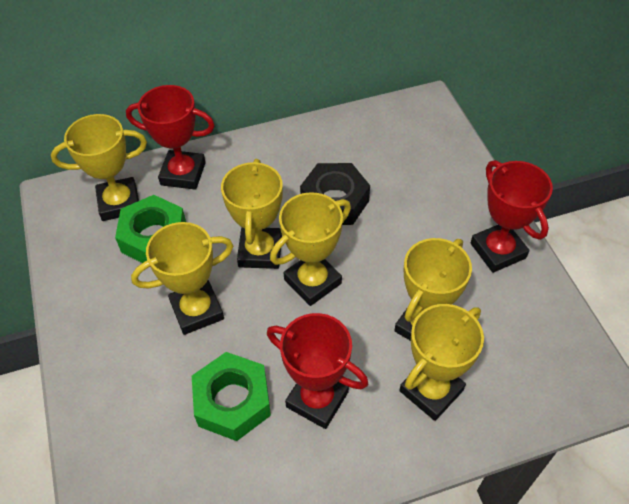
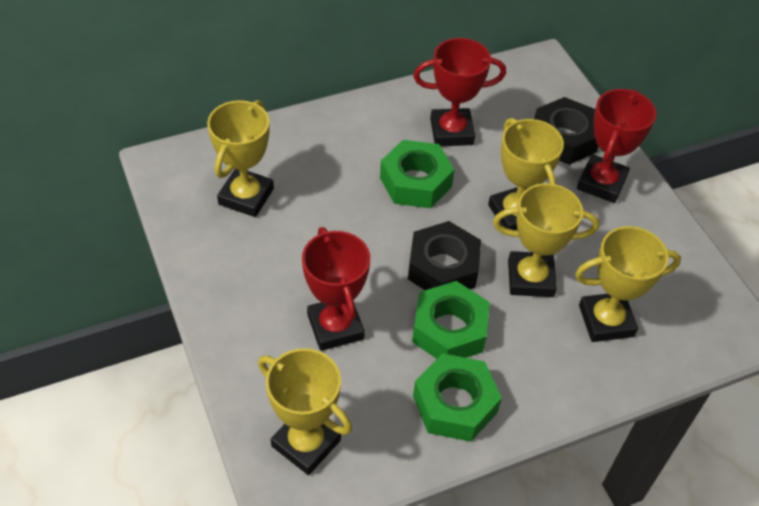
black nut: 1 -> 2
green nut: 2 -> 3
yellow trophy: 6 -> 5

